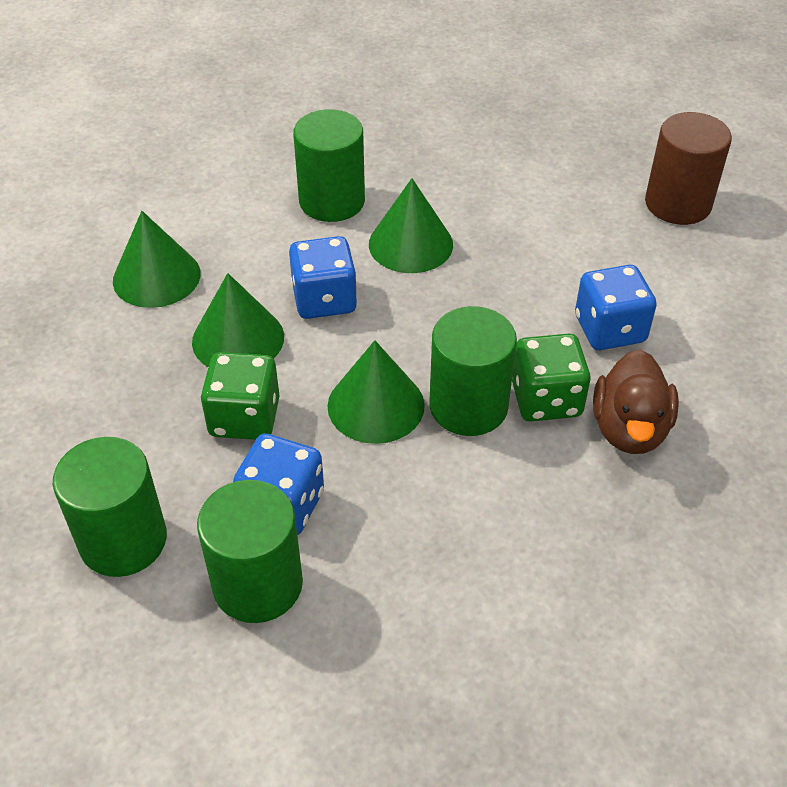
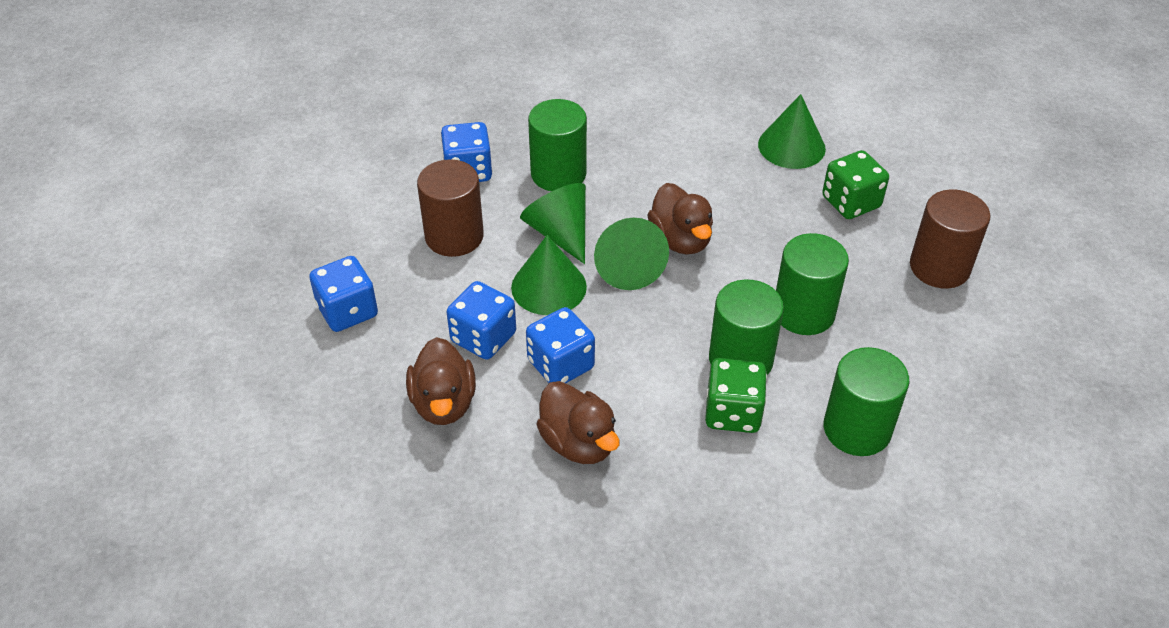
blue dice: 3 -> 4
brown cylinder: 1 -> 2
brown duck: 1 -> 3

